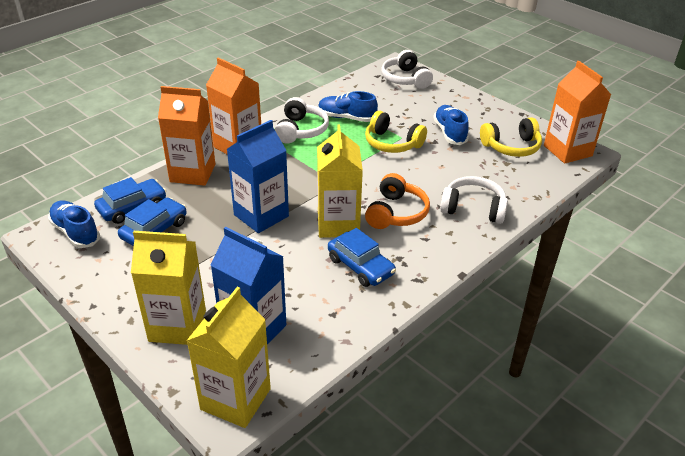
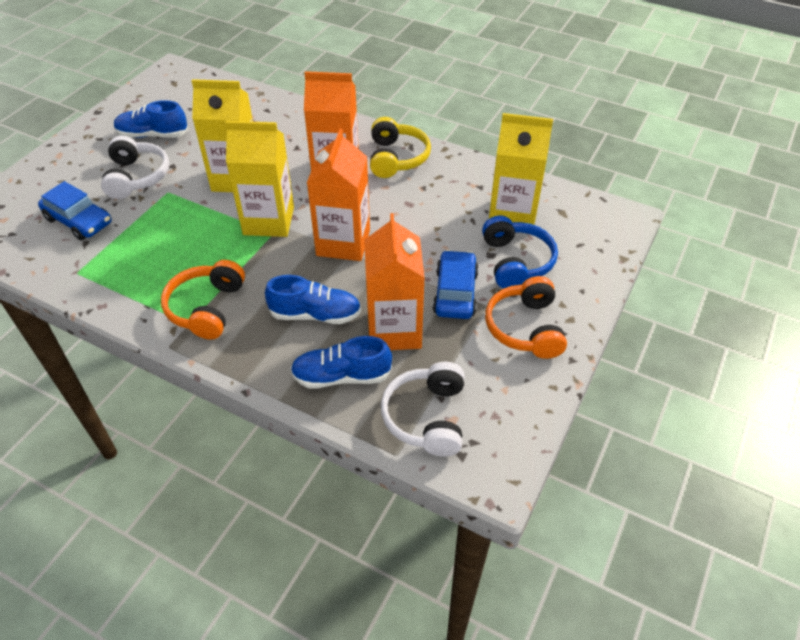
blue car: 3 -> 2
blue carton: 2 -> 0
blue headphones: 0 -> 1
orange headphones: 1 -> 2
white headphones: 3 -> 2
yellow headphones: 2 -> 1

